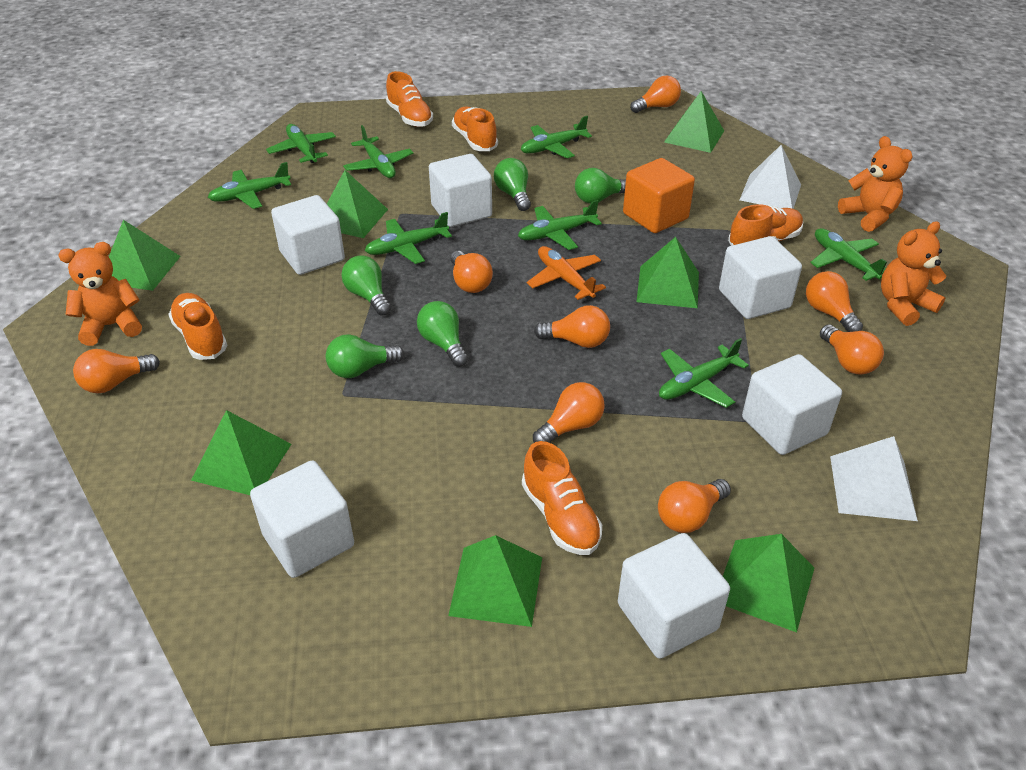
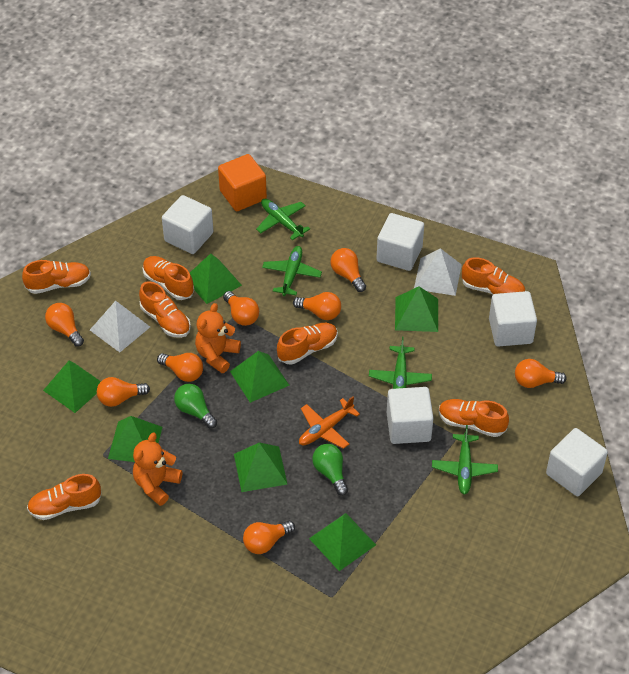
green light bulb: 5 -> 2
green plane: 8 -> 4
orange shoe: 5 -> 7
orange teddy bear: 3 -> 2
white cube: 6 -> 5

